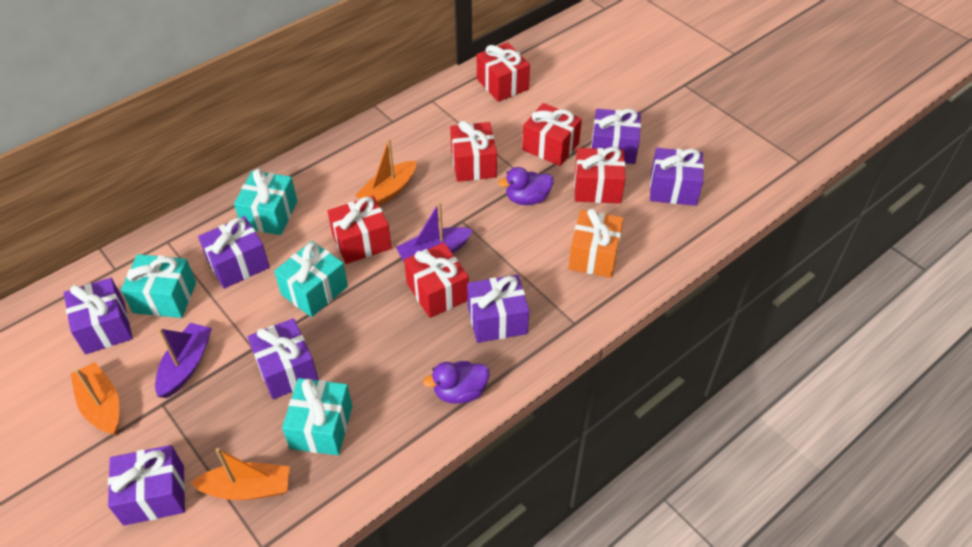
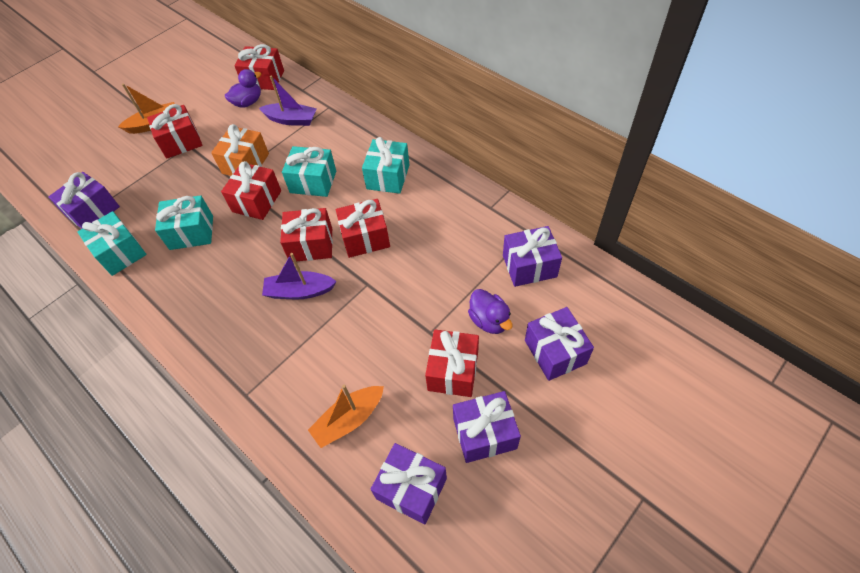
orange boat: 3 -> 2
purple gift: 7 -> 5

